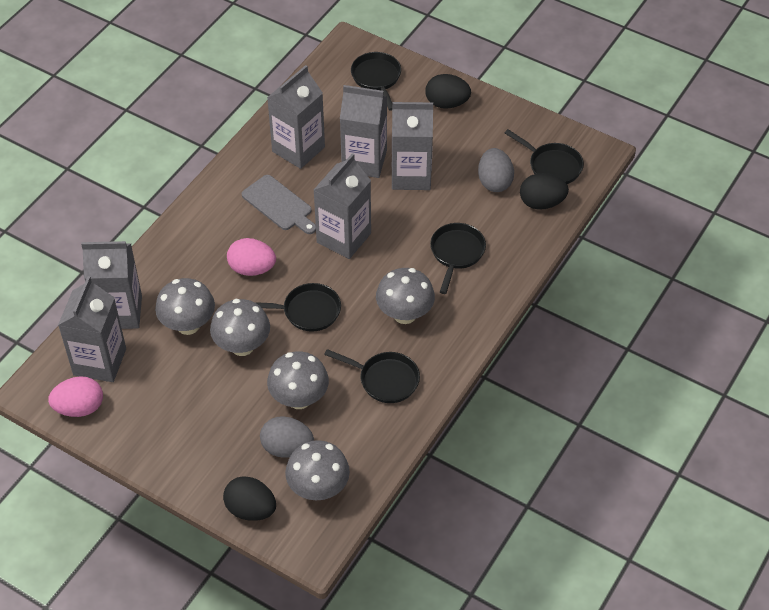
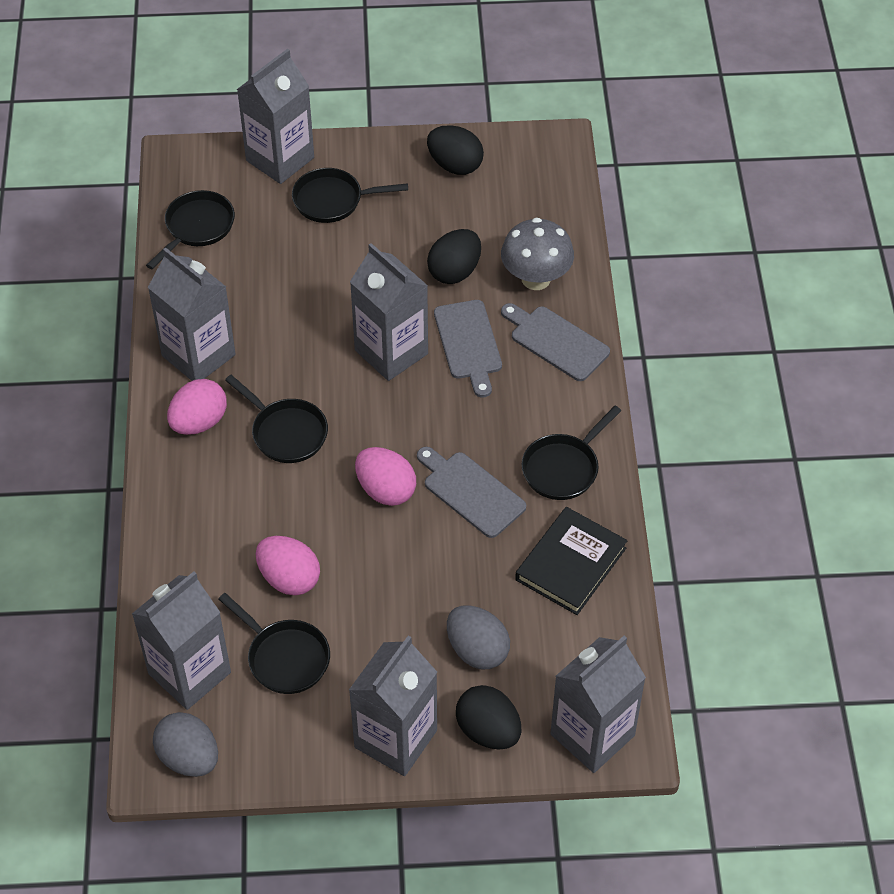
black book: 0 -> 1
grey cutting board: 1 -> 3
grey mushroom: 5 -> 1
pink egg: 2 -> 3

